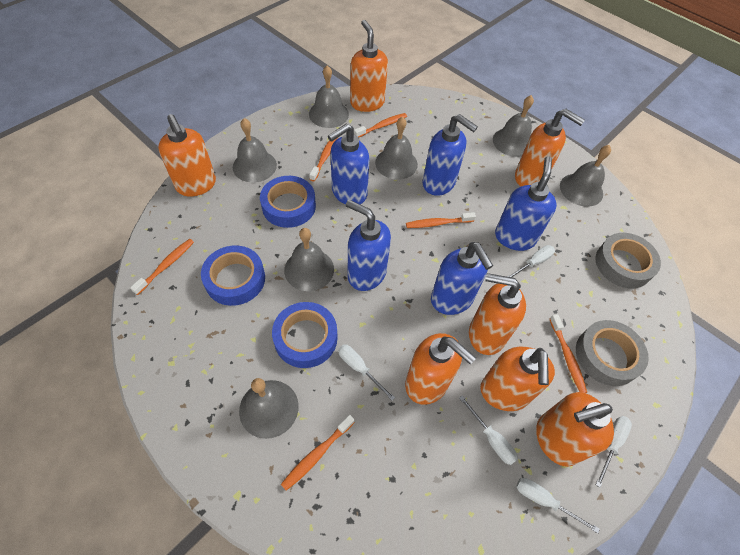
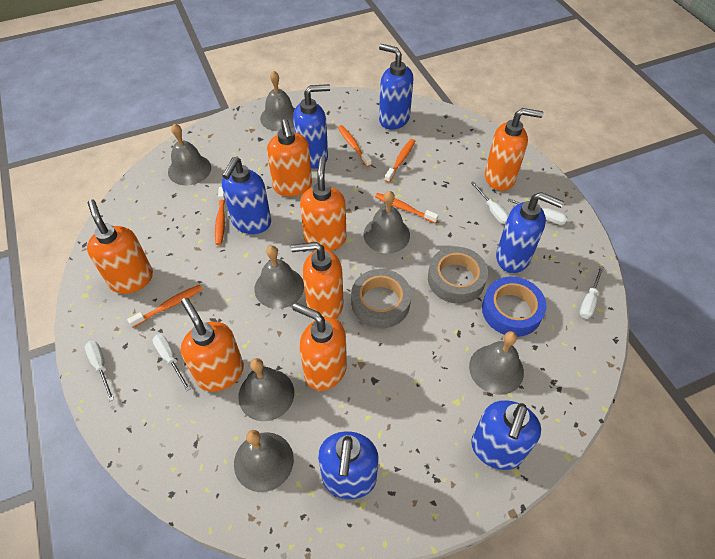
blue soap dispenser: 5 -> 6
blue tape: 3 -> 1
orange toothbrush: 6 -> 5

